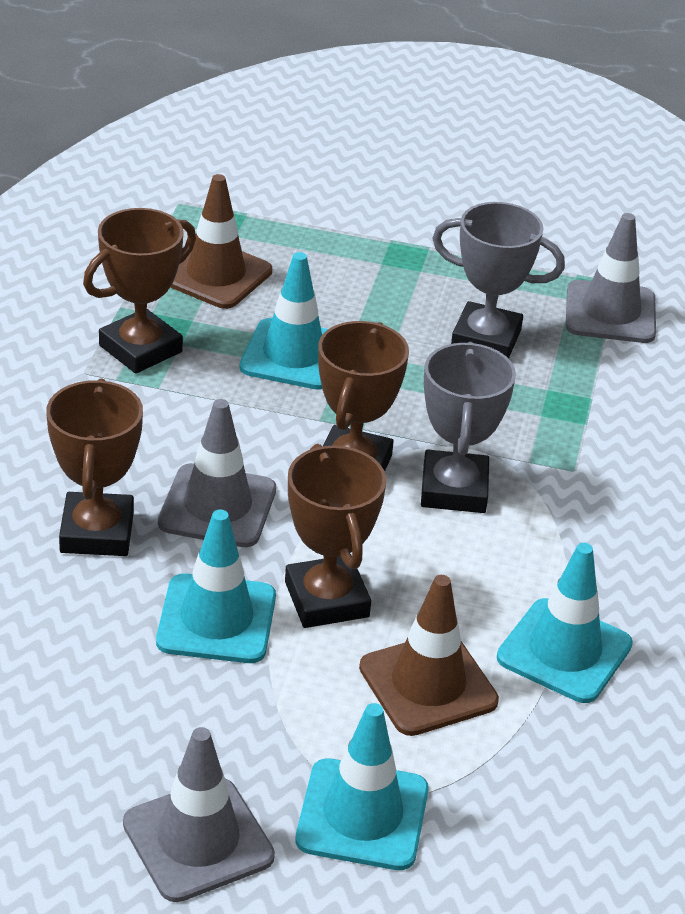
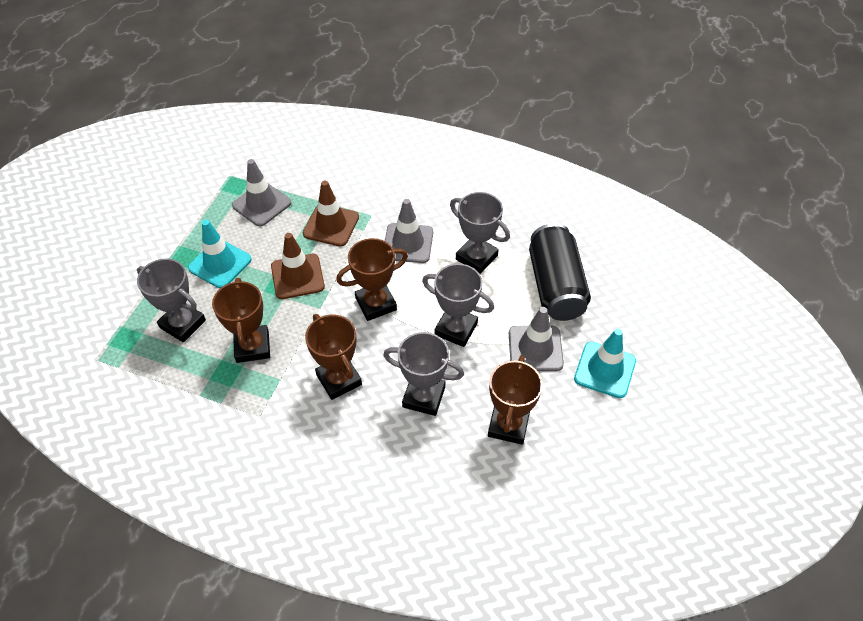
black can: 0 -> 1
grey trophy: 2 -> 4
turquoise traffic cone: 4 -> 2

